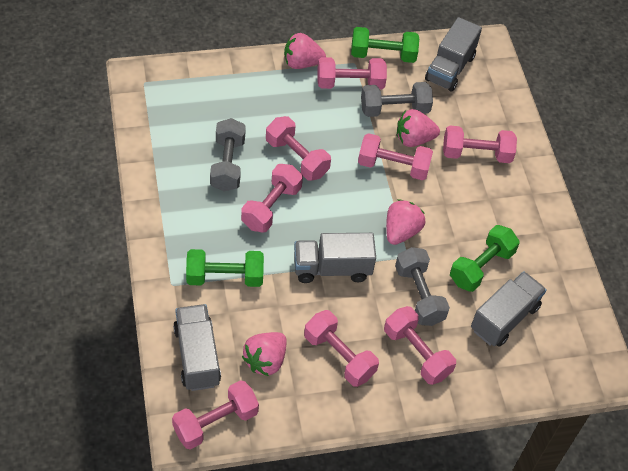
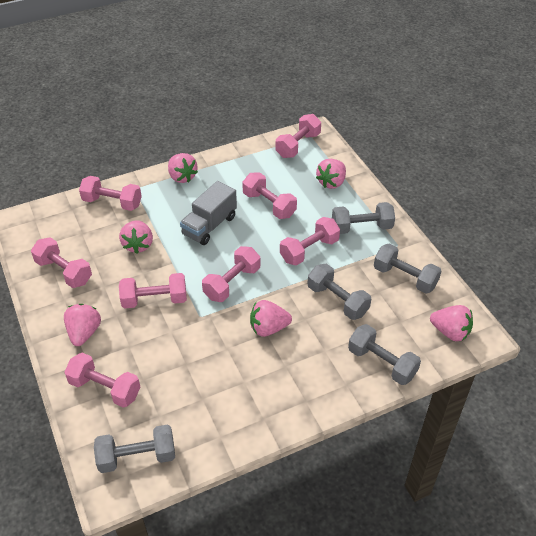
green dumbbell: 3 -> 0
grey dumbbell: 3 -> 5
grey truck: 4 -> 1
pink strawberry: 4 -> 6

